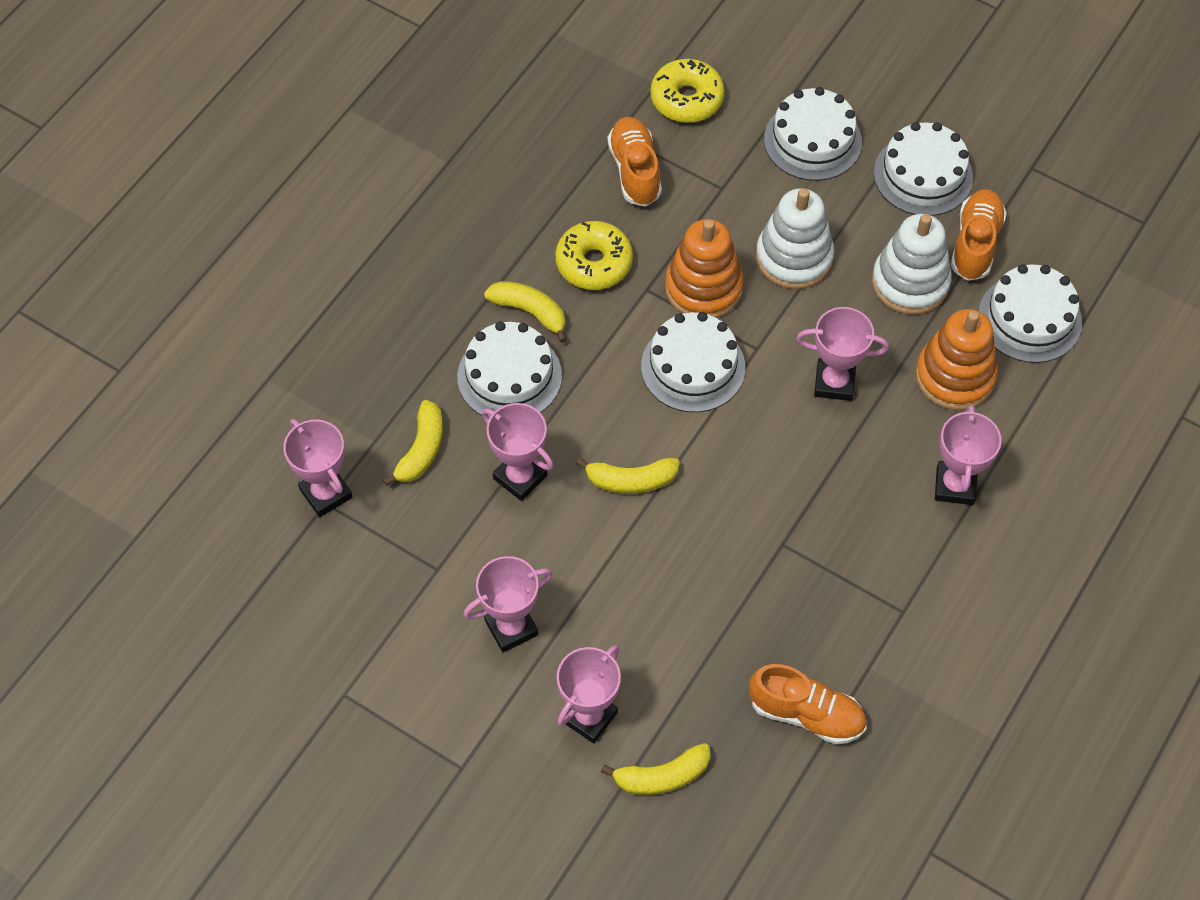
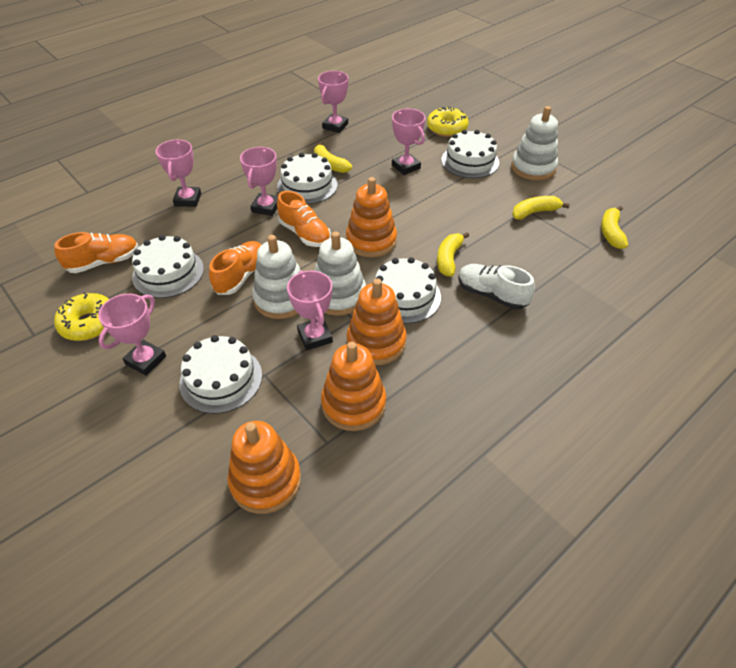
orange stacking toy: 2 -> 4
white shoe: 0 -> 1
white stacking toy: 2 -> 3

